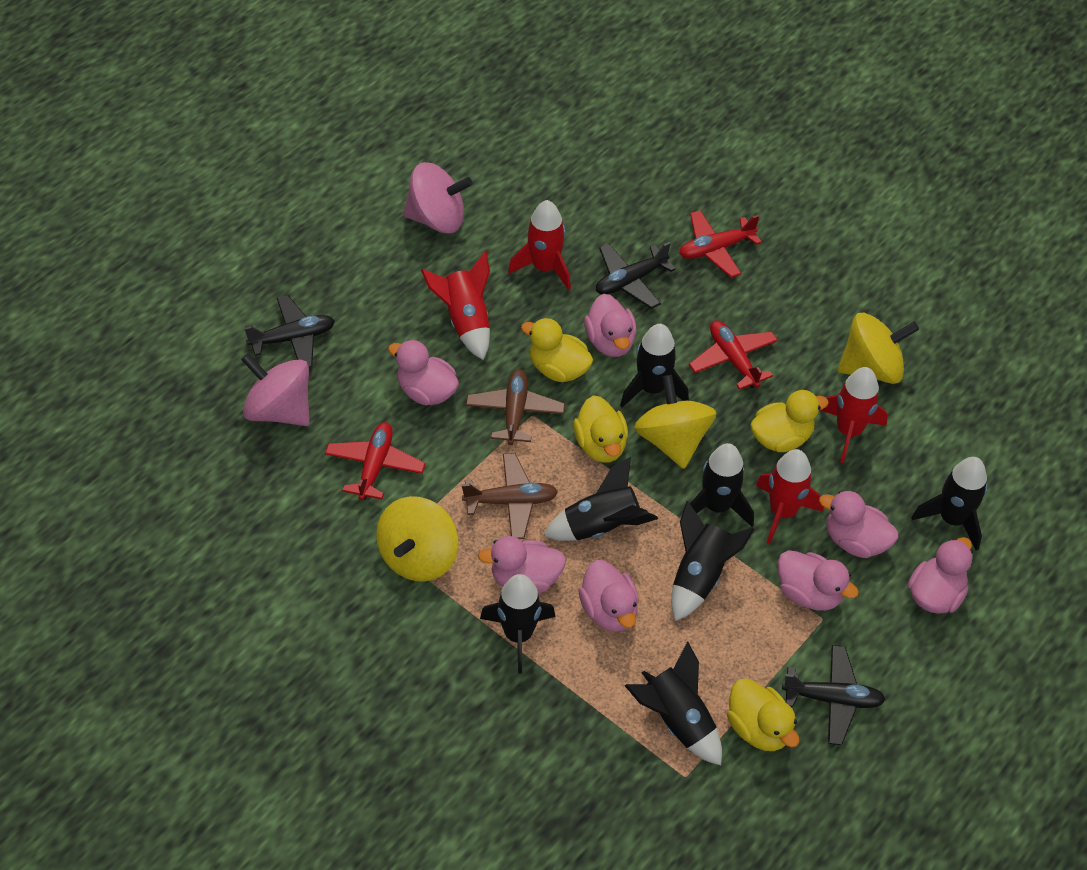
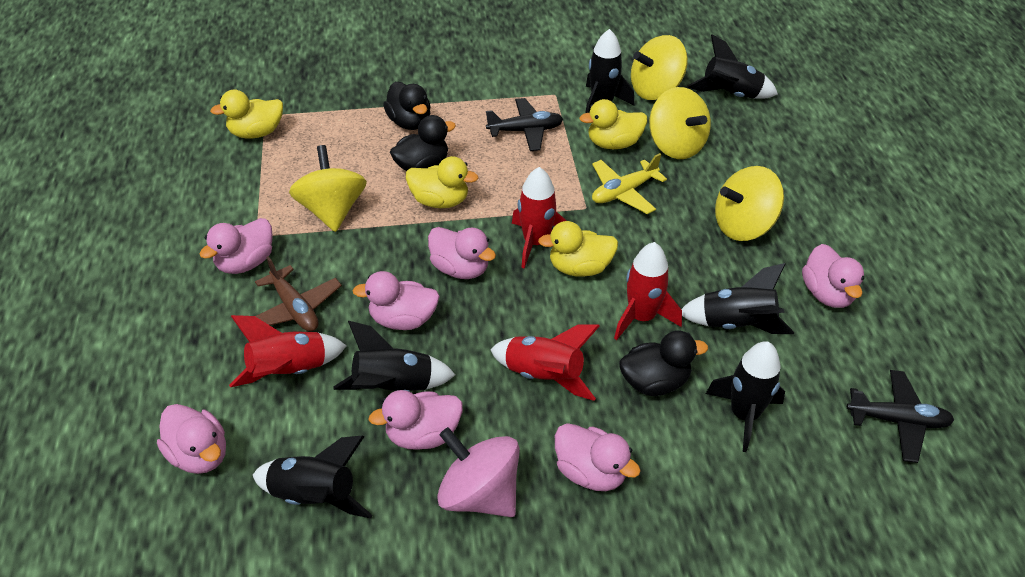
black duck: 0 -> 3
black plane: 3 -> 2
black rocket: 7 -> 6
brown plane: 2 -> 1
pink spinning top: 2 -> 1
red plane: 3 -> 0
yellow plane: 0 -> 1
yellow spinning top: 3 -> 4

